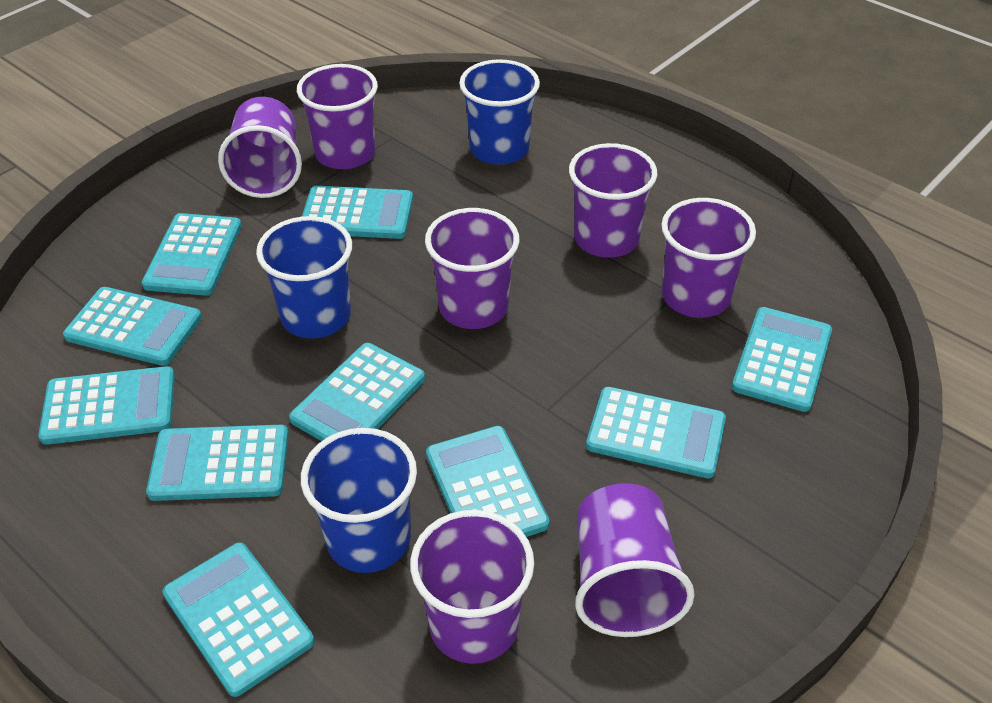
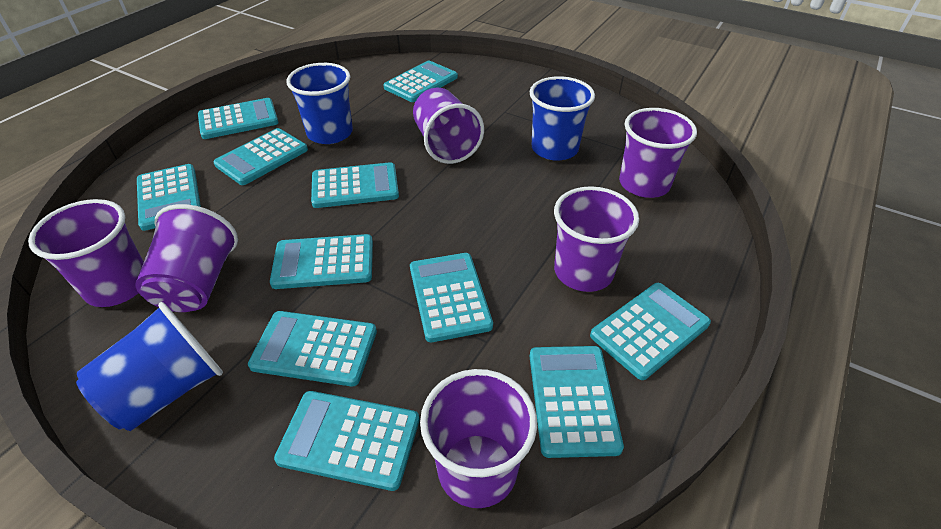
purple cup: 7 -> 6
turquoise calculator: 10 -> 11

